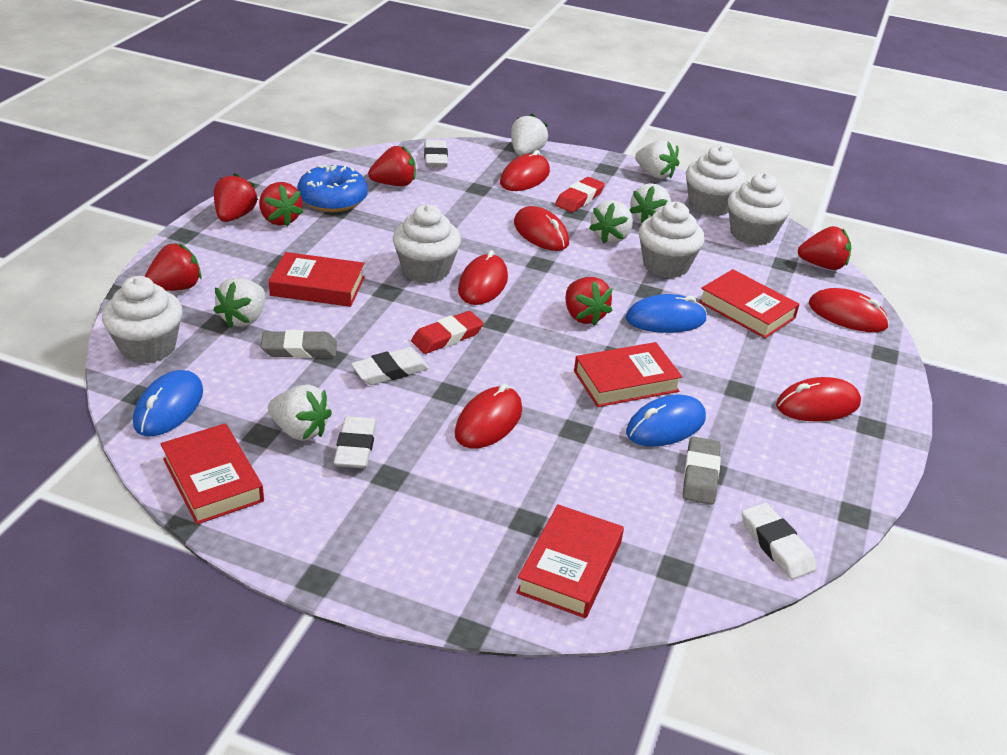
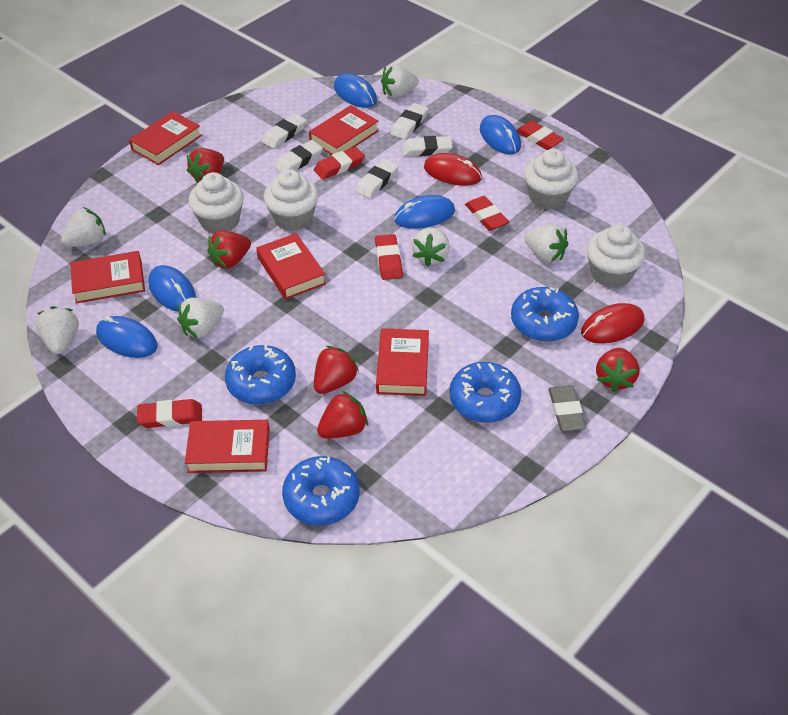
blue donut: 1 -> 4
blue mouse: 3 -> 5
grey eraser: 2 -> 1
red book: 5 -> 6
red eraser: 2 -> 5
red mouse: 6 -> 2
red strawberry: 6 -> 5
white cupcake: 5 -> 4
white eraser: 4 -> 5

